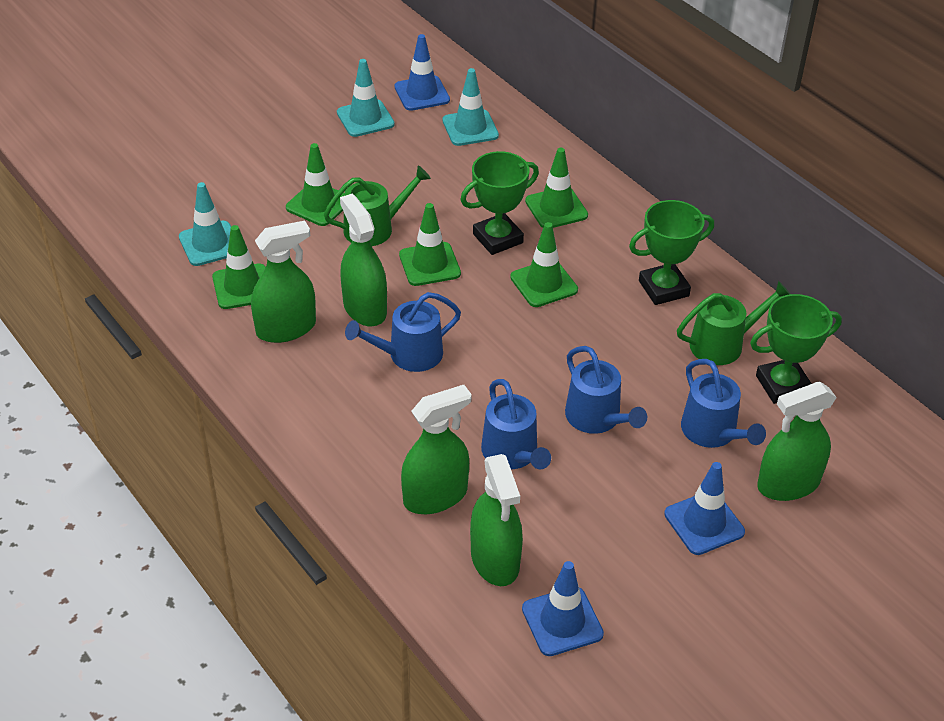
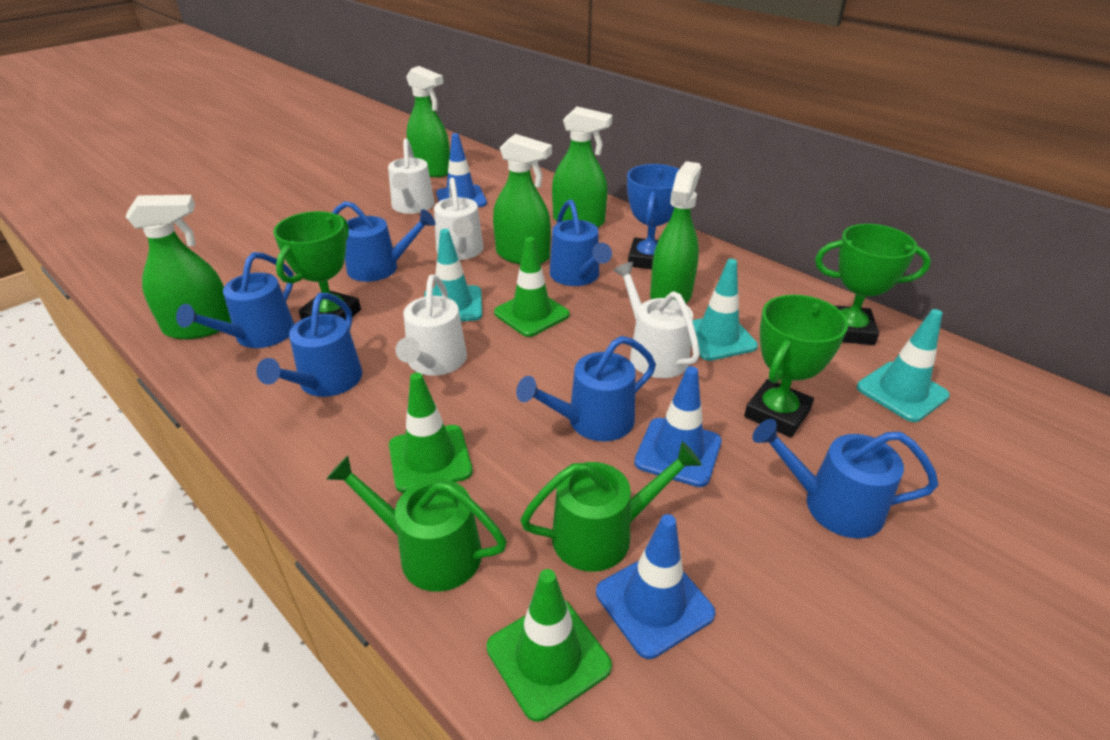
blue trophy: 0 -> 1
blue watering can: 4 -> 6
green traffic cone: 5 -> 3
white watering can: 0 -> 4

